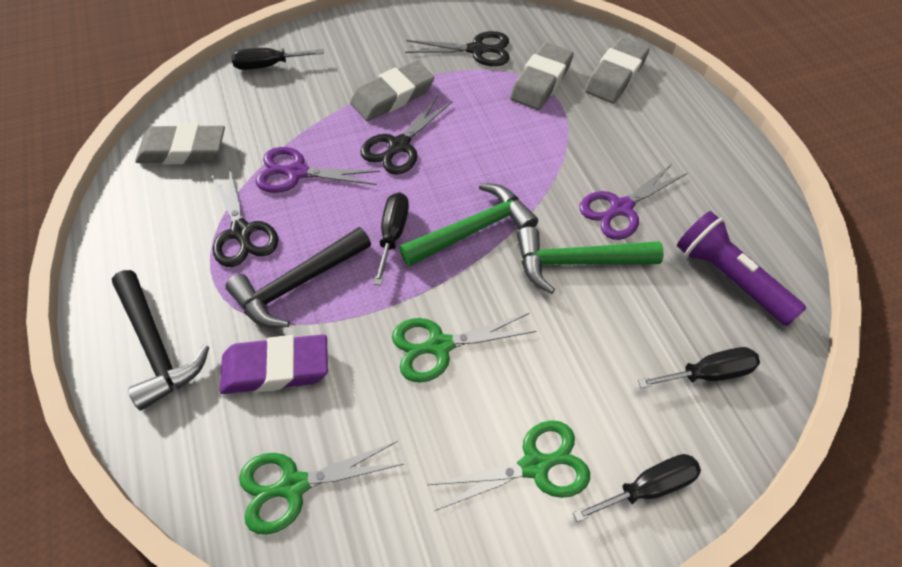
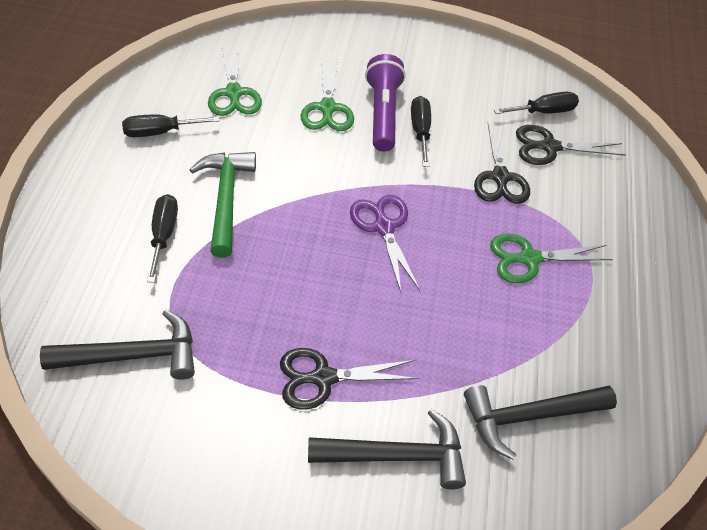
black hammer: 2 -> 3
green hammer: 2 -> 1
grey eraser: 4 -> 0
purple eraser: 1 -> 0
purple scissors: 2 -> 1

